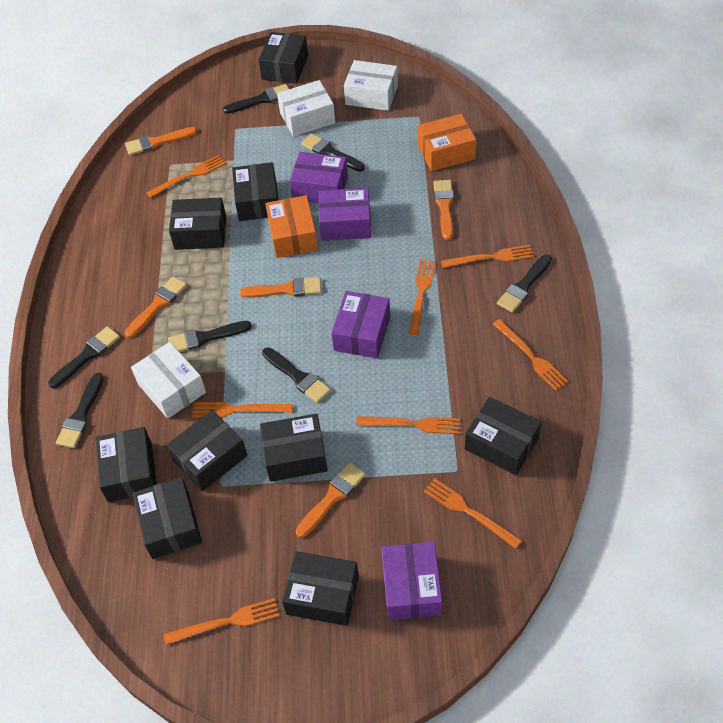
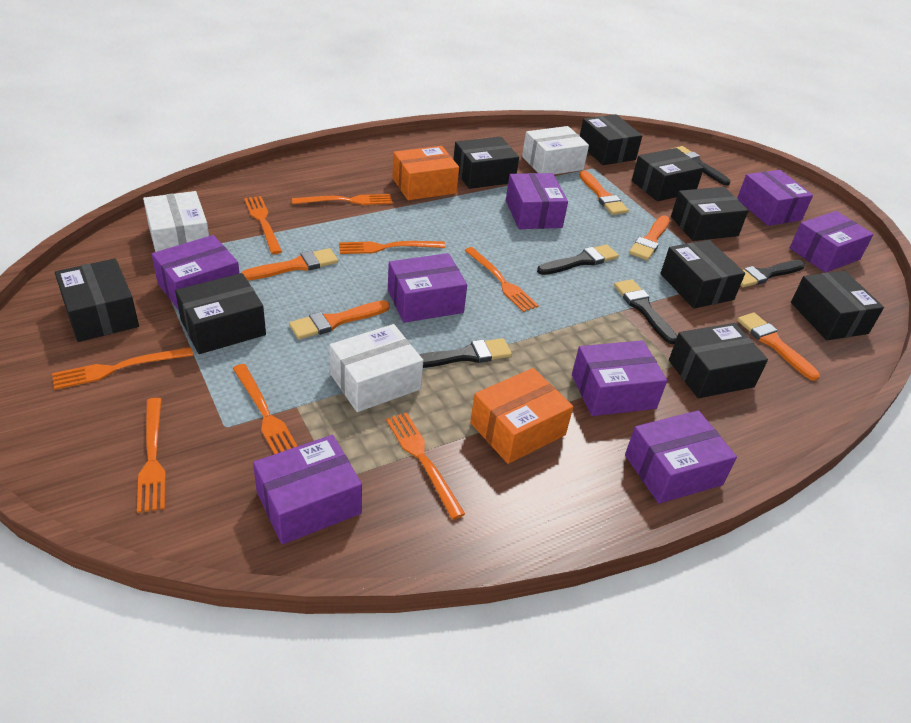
black brush: 7 -> 5
purple box: 4 -> 8

